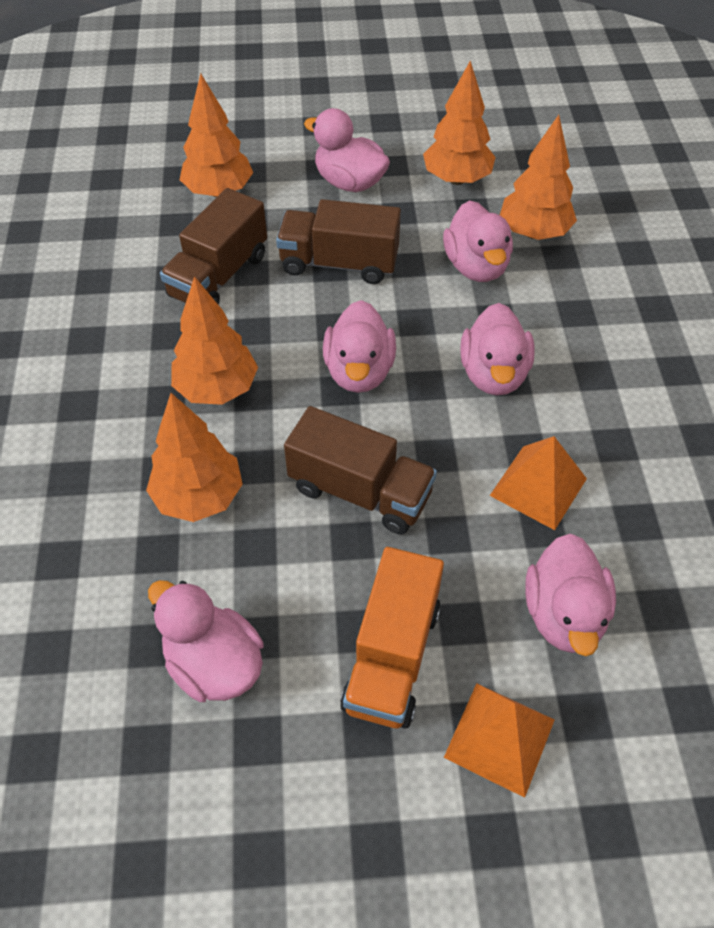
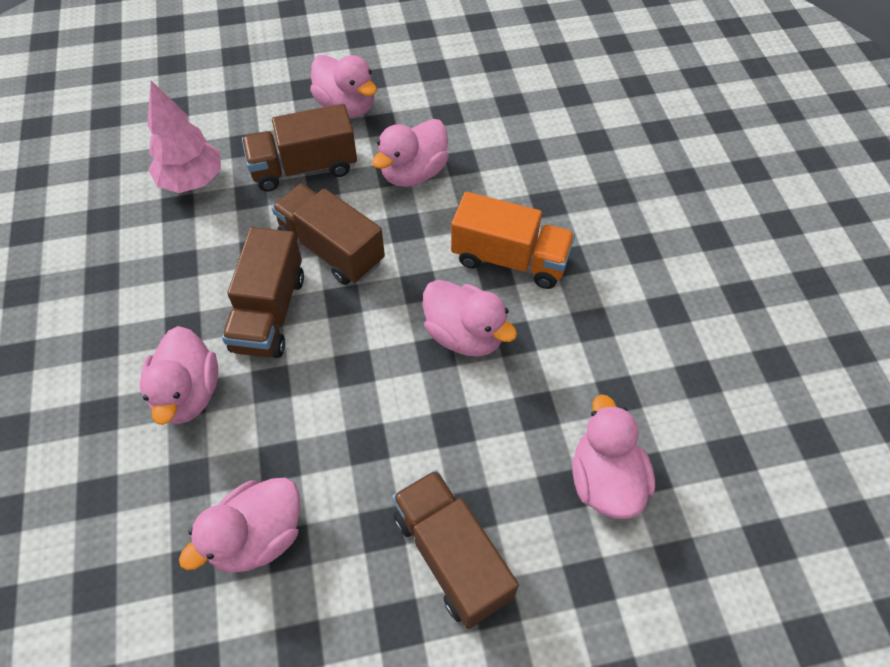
brown truck: 3 -> 4
orange pyramid: 2 -> 0
orange tree: 5 -> 0
pink tree: 0 -> 1

